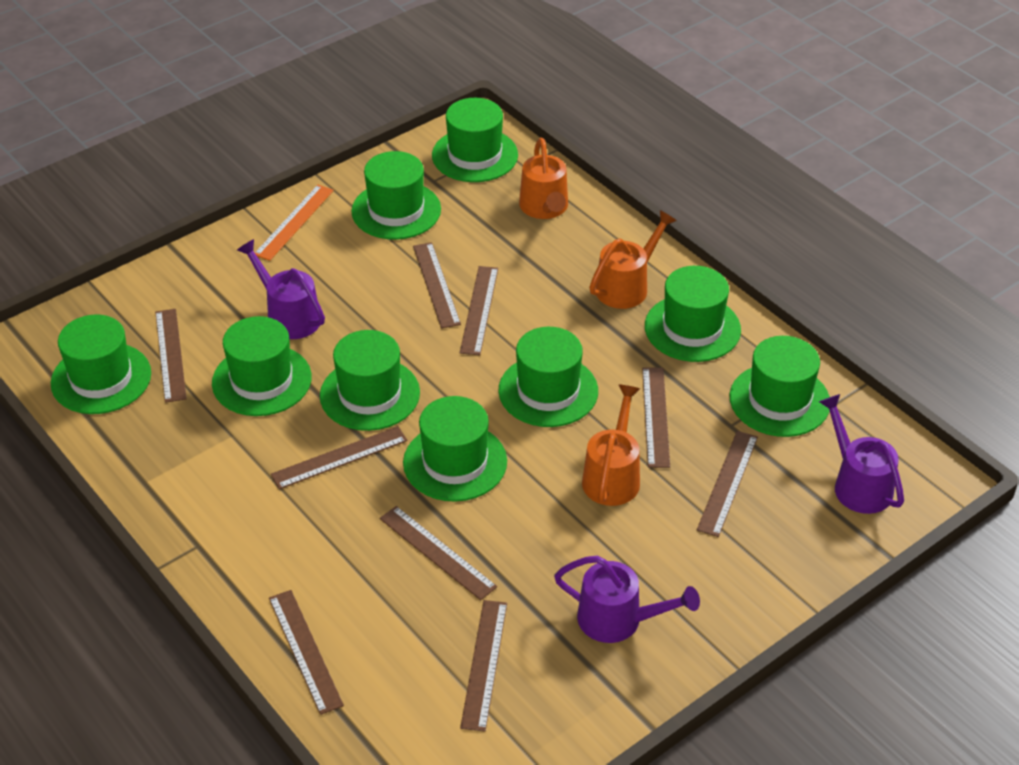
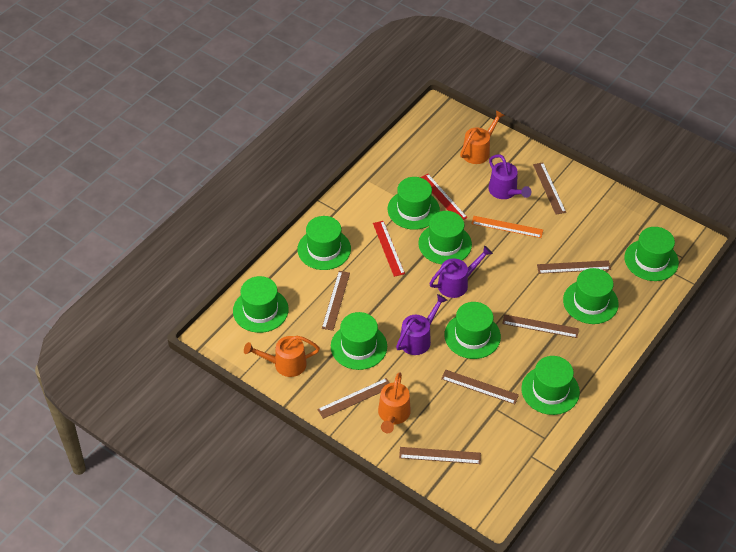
brown ruler: 9 -> 7
red ruler: 0 -> 2

